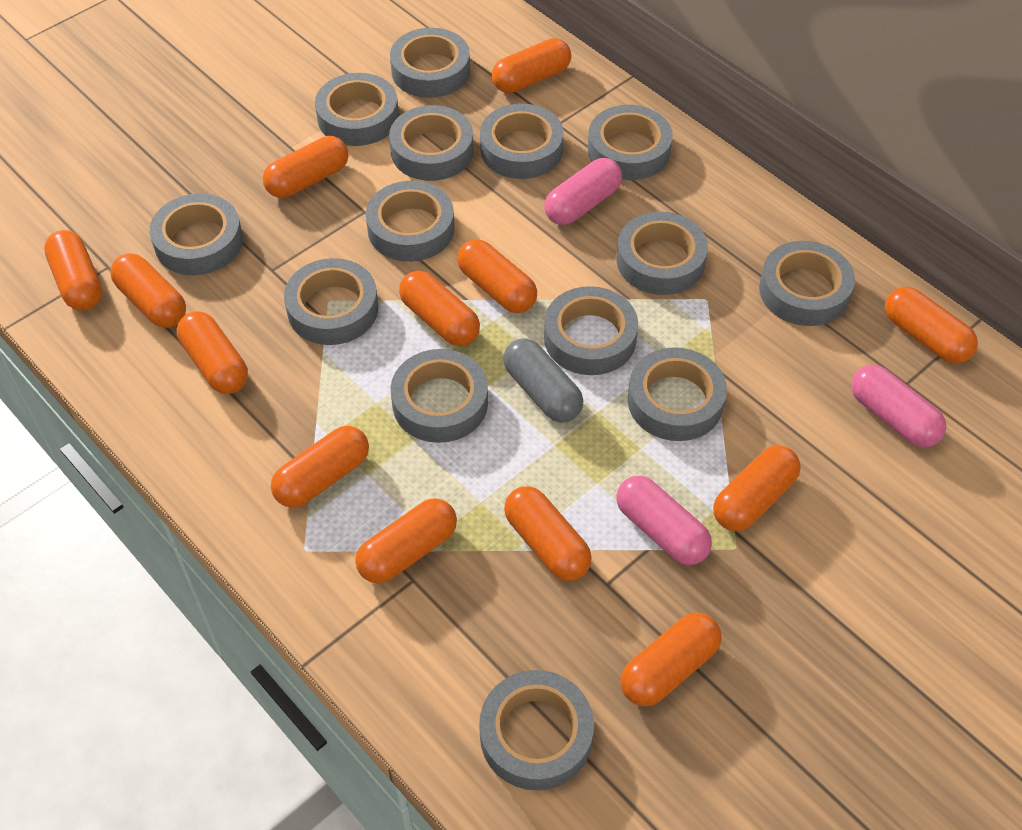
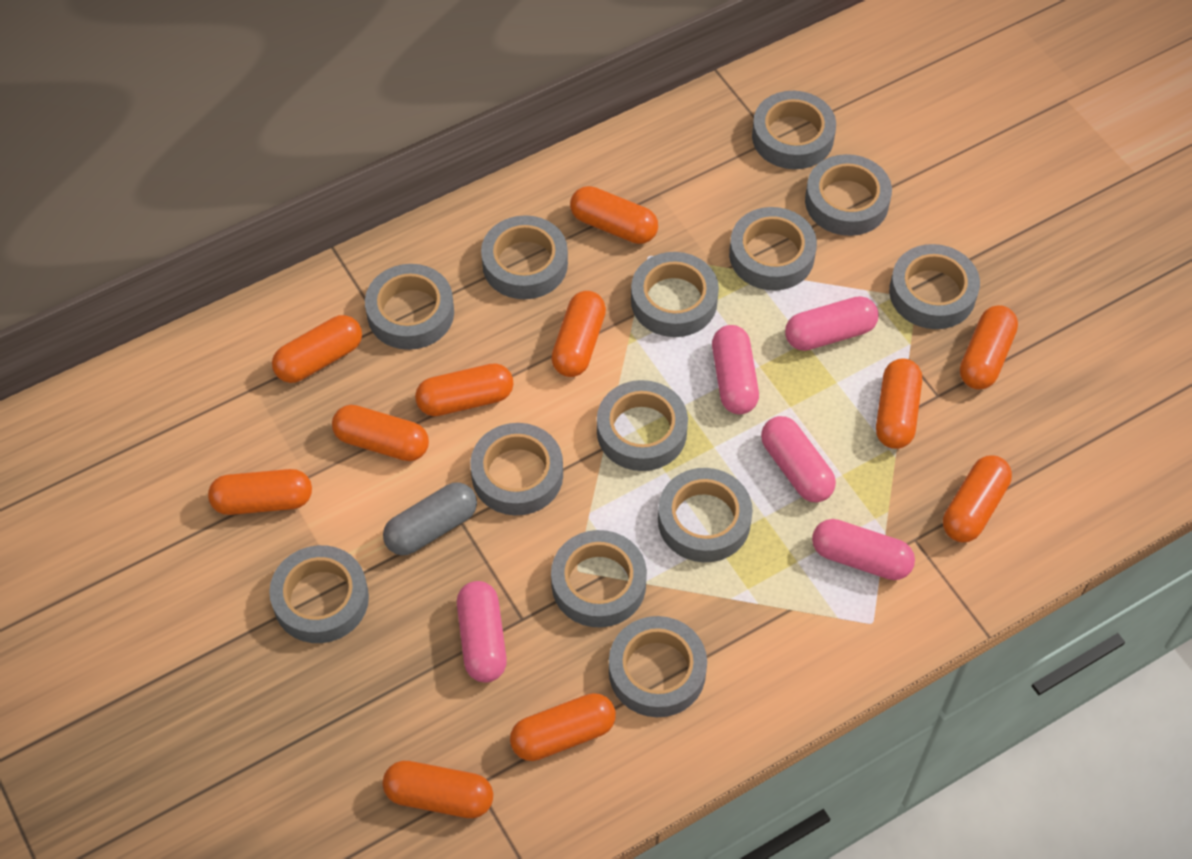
grey tape: 14 -> 13
orange capsule: 13 -> 11
pink capsule: 3 -> 5

